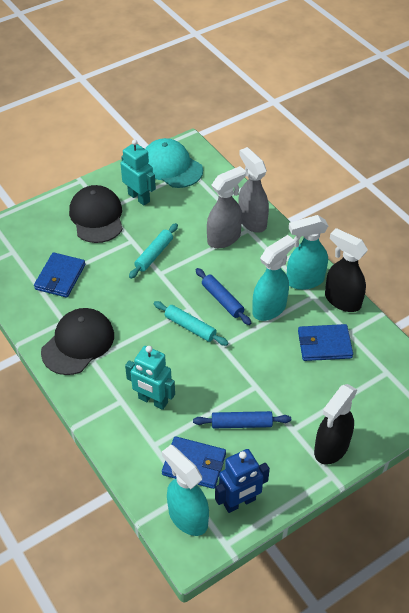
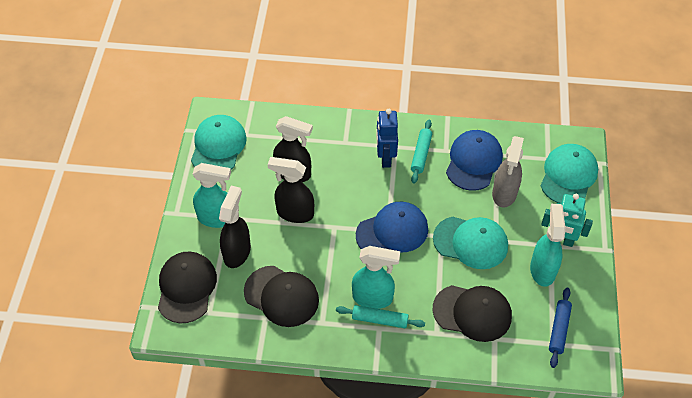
black cap: 2 -> 3
black spray bottle: 2 -> 3
blue cap: 0 -> 2
blue rolling pin: 2 -> 1
blue wallet: 3 -> 0
grey spray bottle: 2 -> 1
turquoise cap: 1 -> 3
turquoise robot: 2 -> 1

